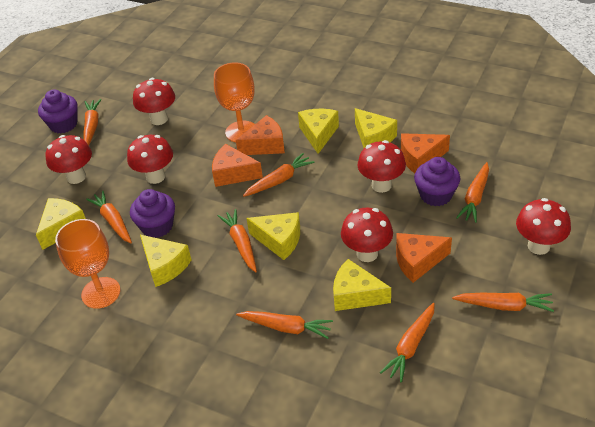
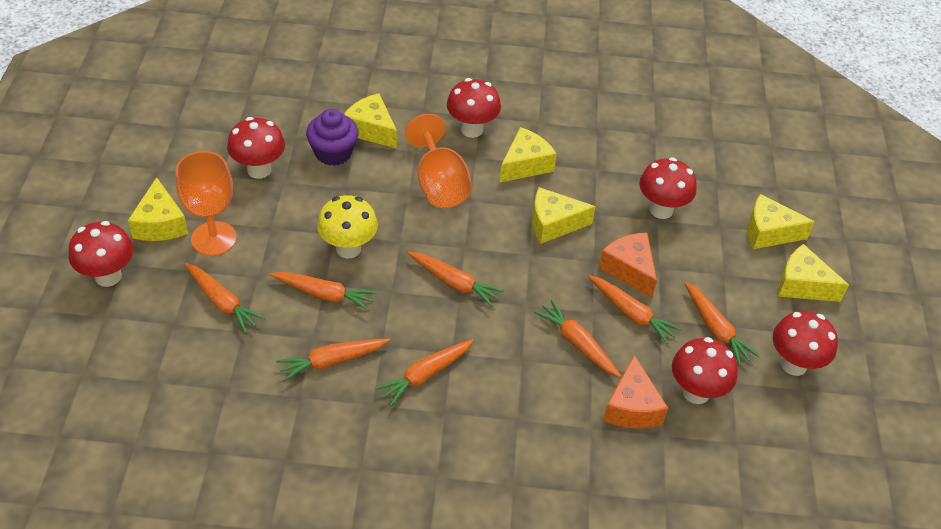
orange cheese: 4 -> 2
purple cupcake: 3 -> 1
yellow mushroom: 0 -> 1

